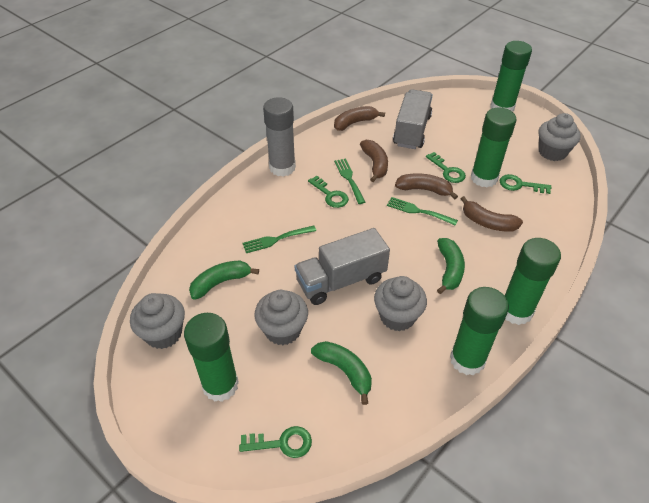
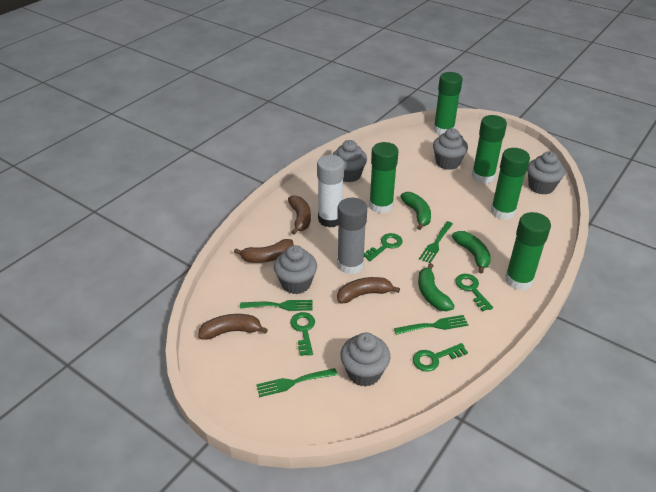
green fork: 3 -> 4
grey cupcake: 4 -> 5
grey truck: 2 -> 0
white glue stick: 0 -> 1

